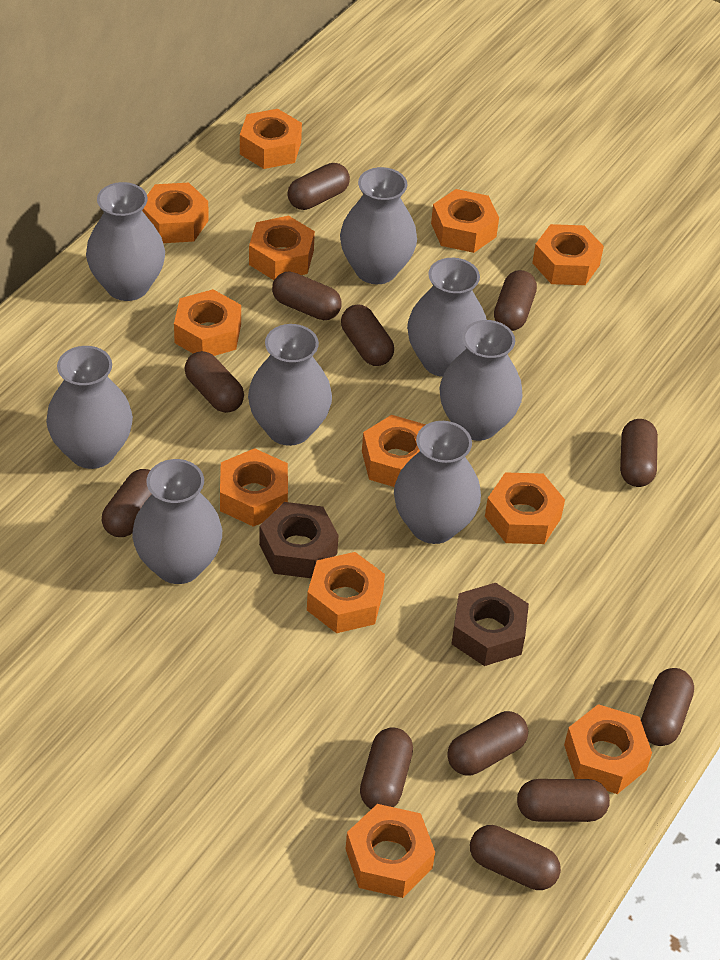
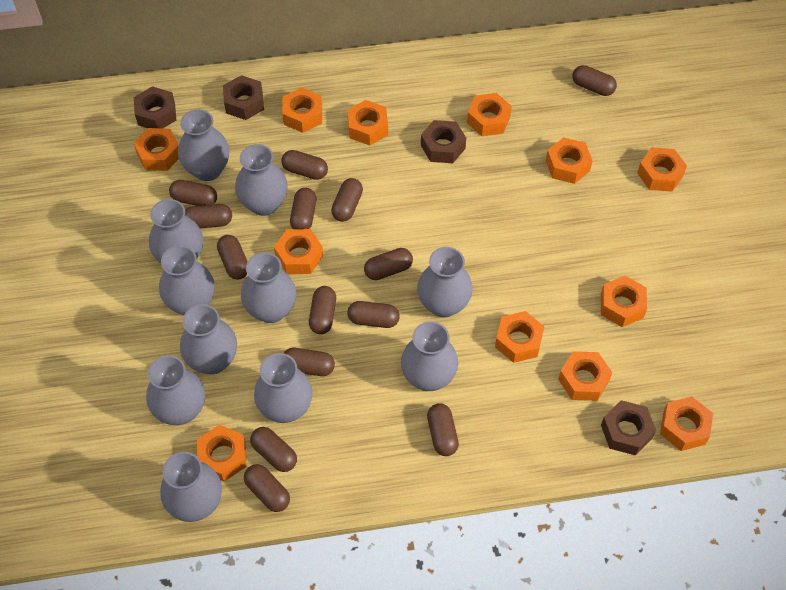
brown capsule: 12 -> 14
brown nut: 2 -> 4
grey vase: 8 -> 11

